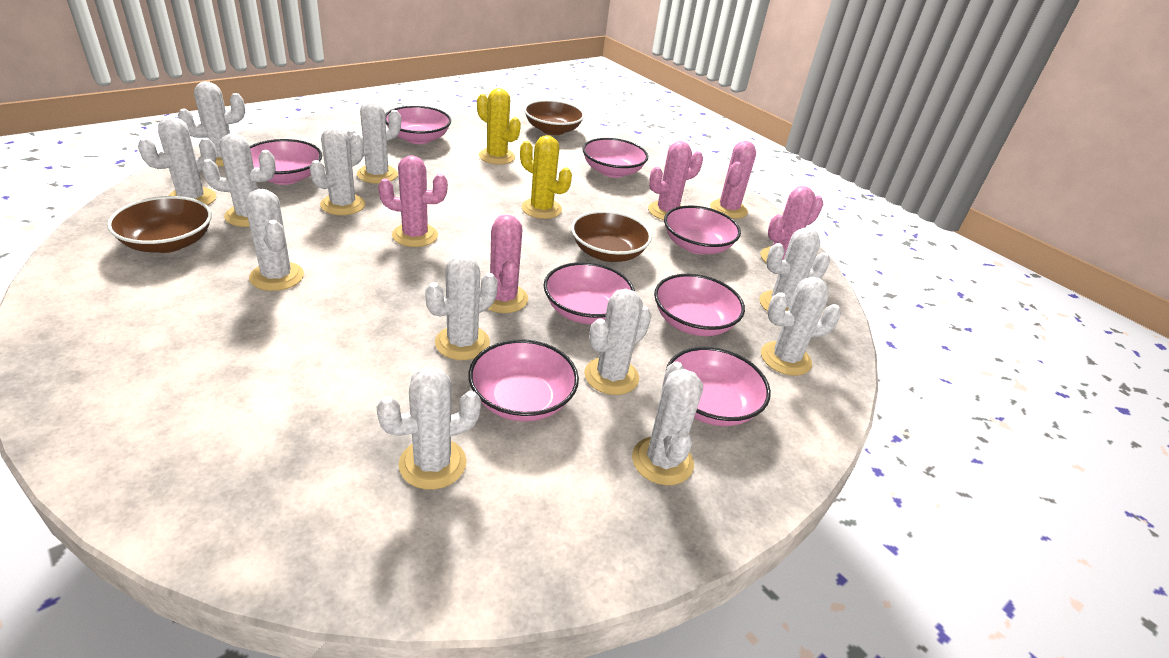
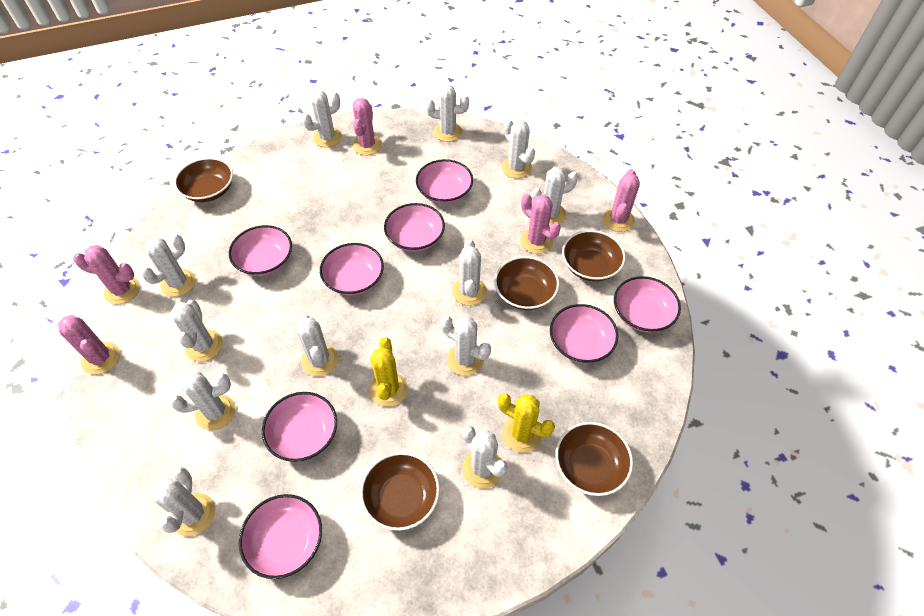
brown bowl: 3 -> 5

